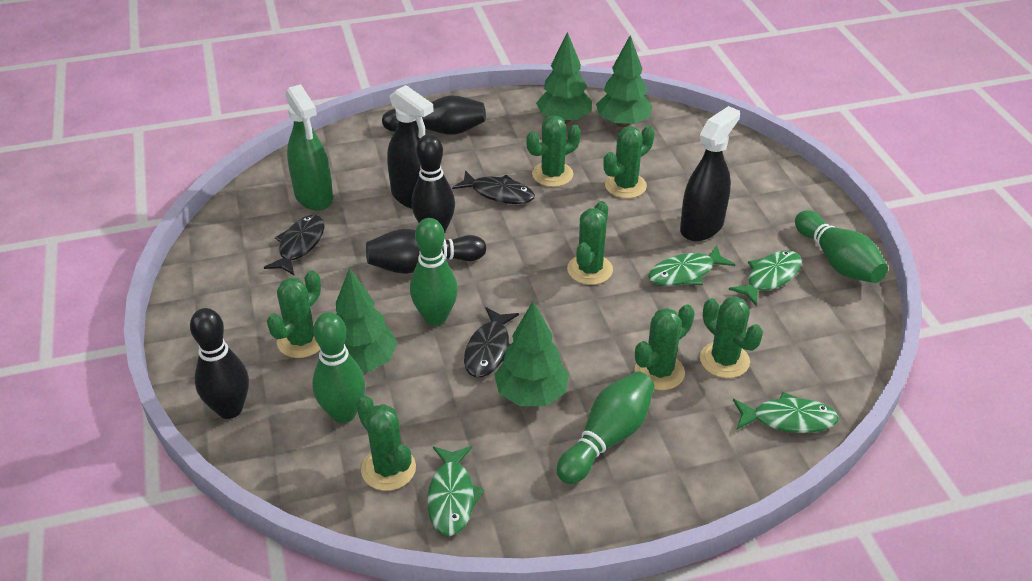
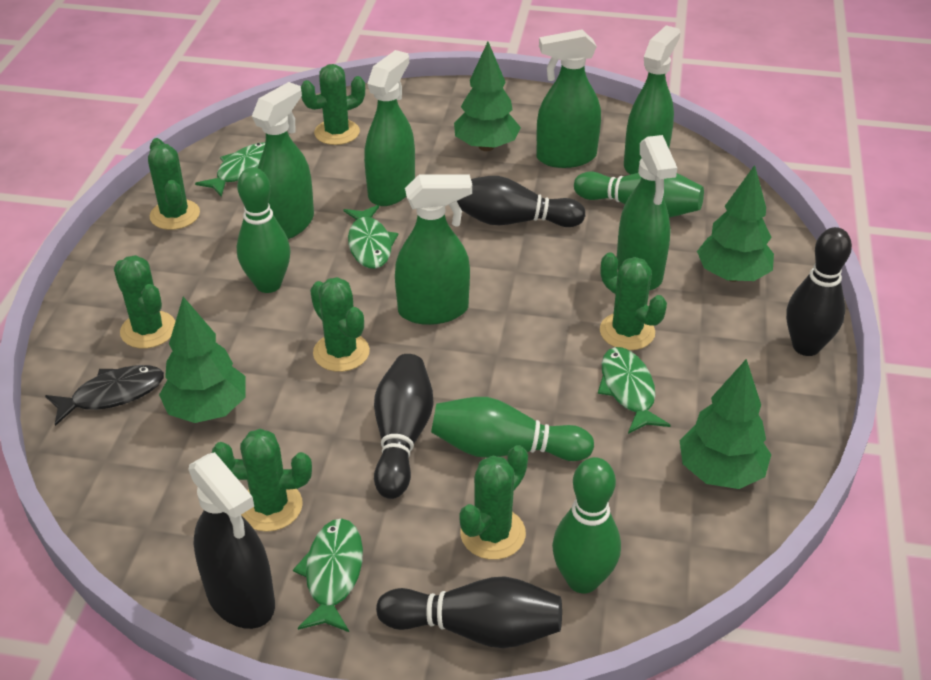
black fish: 3 -> 1
black spray bottle: 2 -> 1
green spray bottle: 1 -> 6

